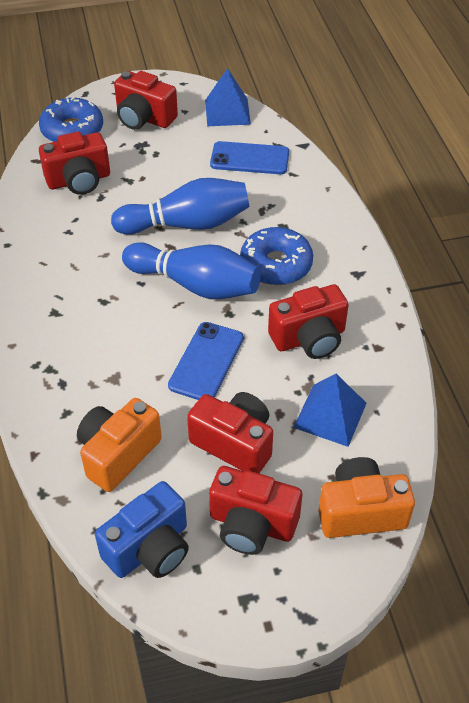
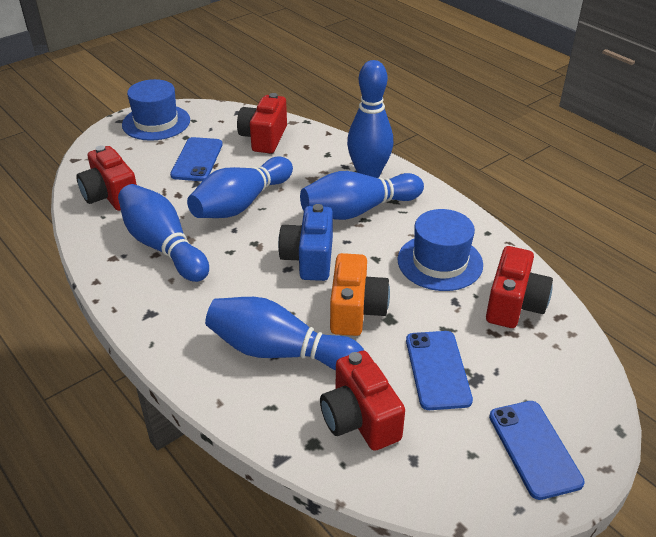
blue bowling pin: 2 -> 5
blue donut: 2 -> 0
blue hat: 0 -> 2
blue phone: 2 -> 3
blue pyramid: 2 -> 0
orange camera: 2 -> 1
red camera: 5 -> 4

